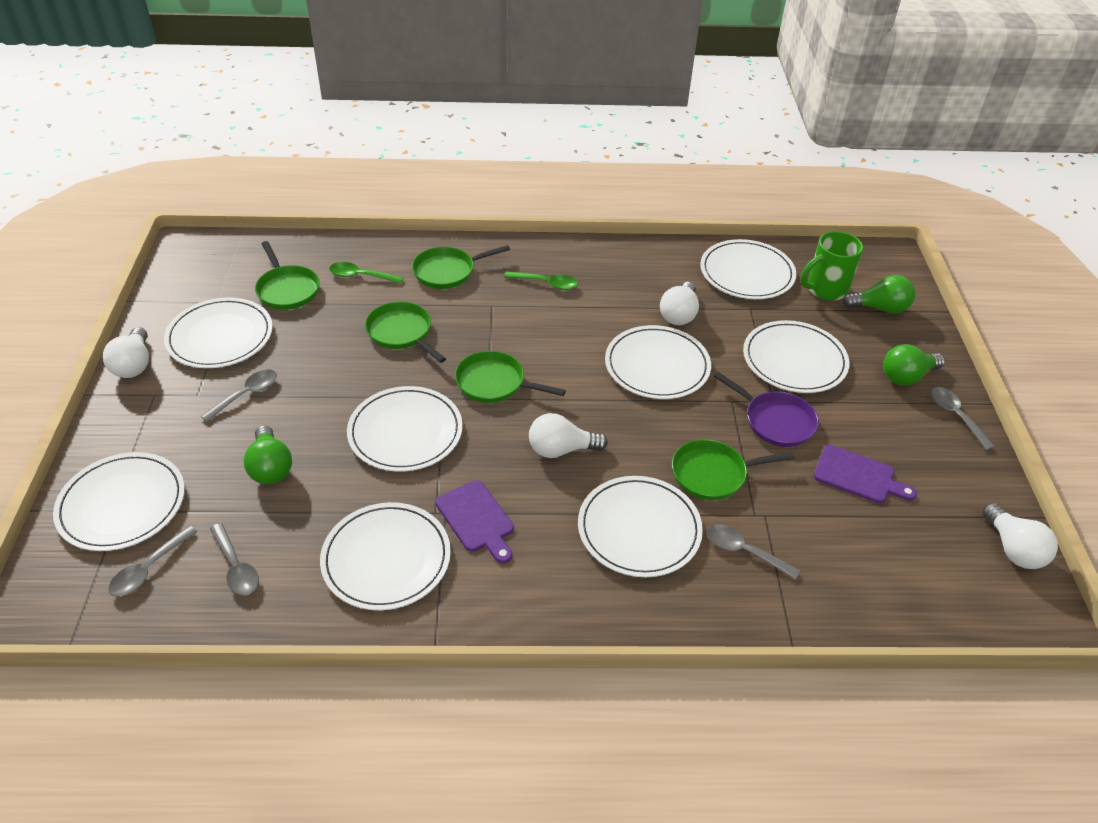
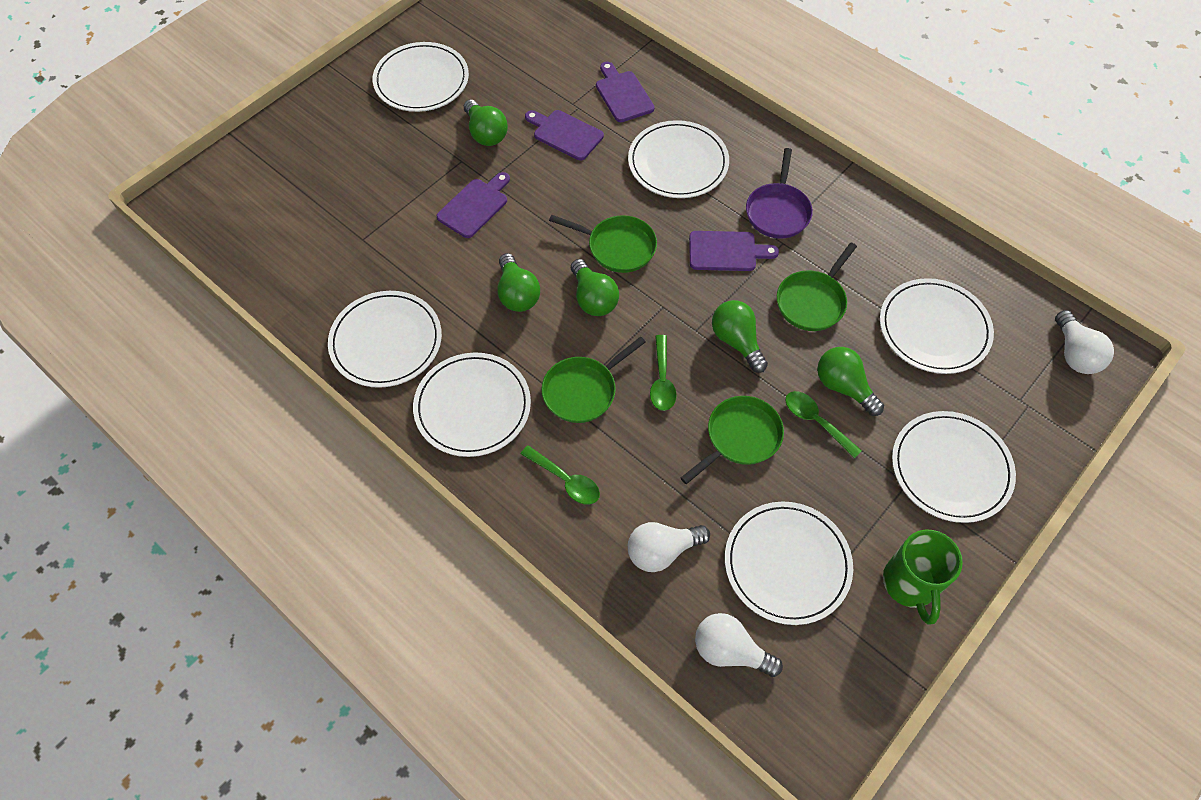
green light bulb: 3 -> 5
green pan: 5 -> 4
green spoon: 2 -> 3
grey spoon: 5 -> 0
purple cutting board: 2 -> 4
white light bulb: 4 -> 3
white plate: 8 -> 7

